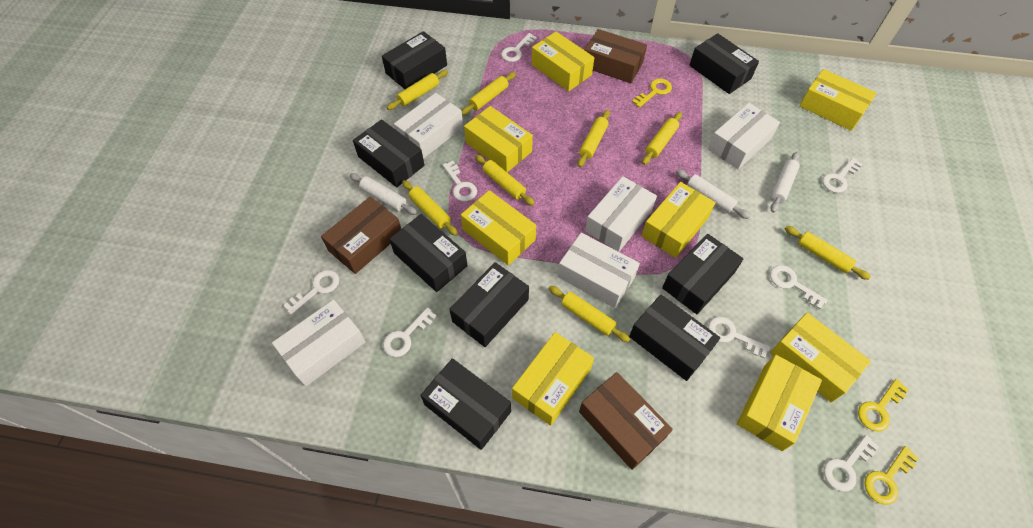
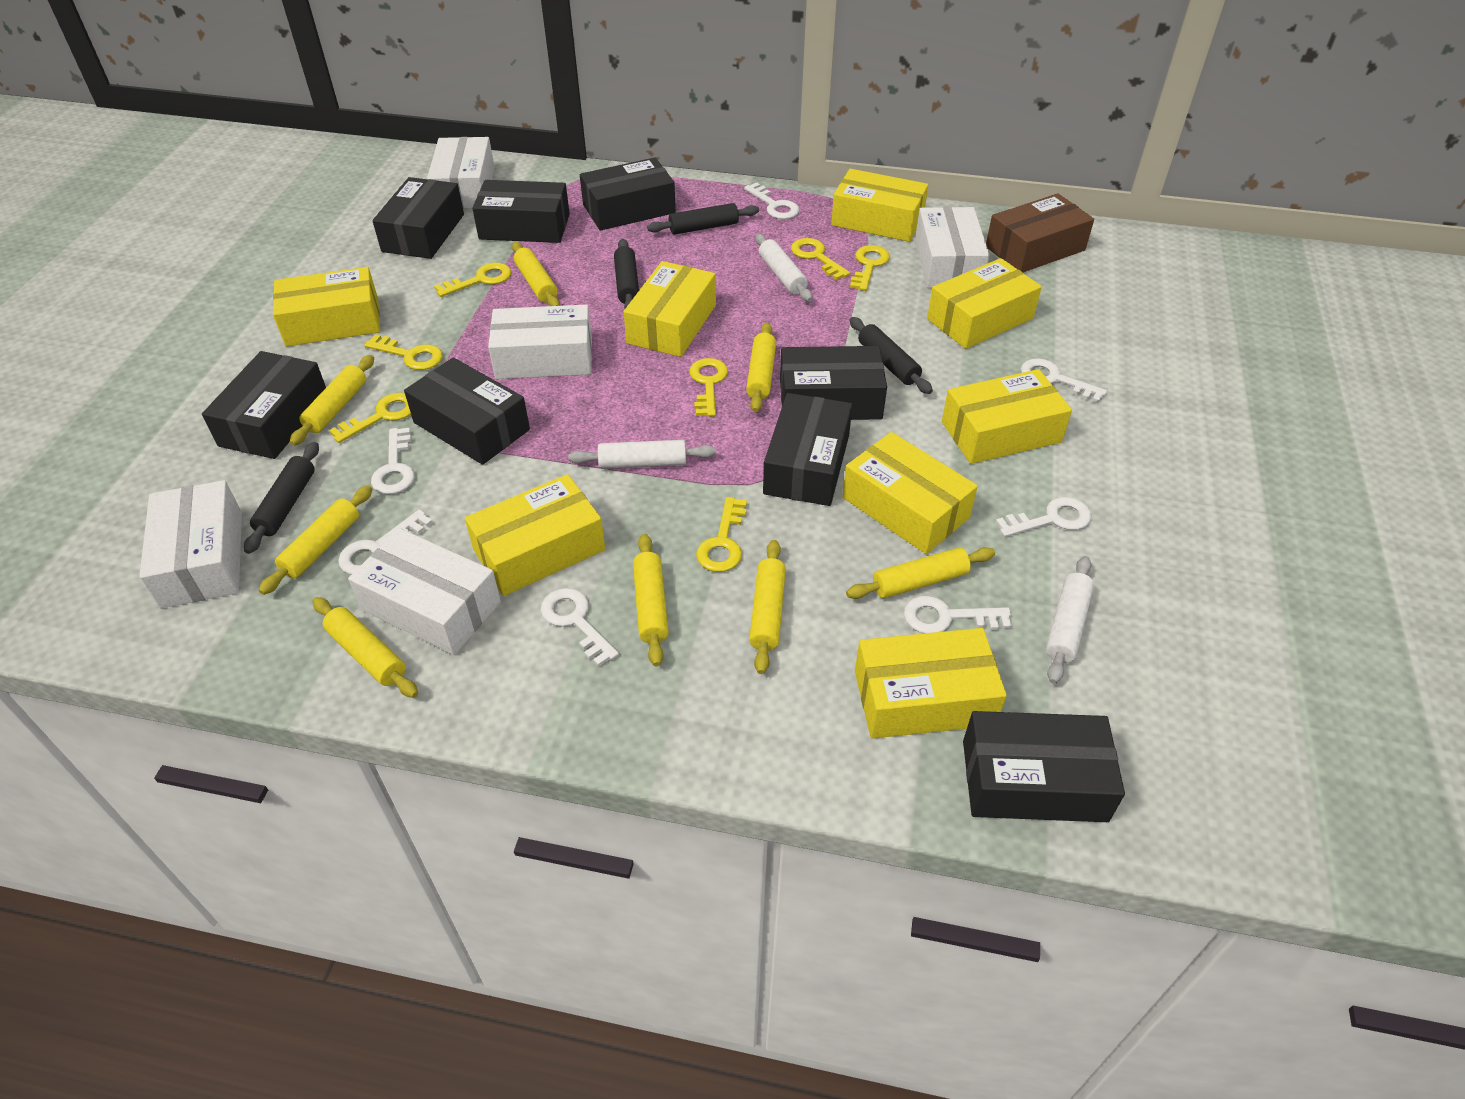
black rolling pin: 0 -> 4
brown box: 3 -> 1
white key: 8 -> 7
yellow key: 3 -> 7

